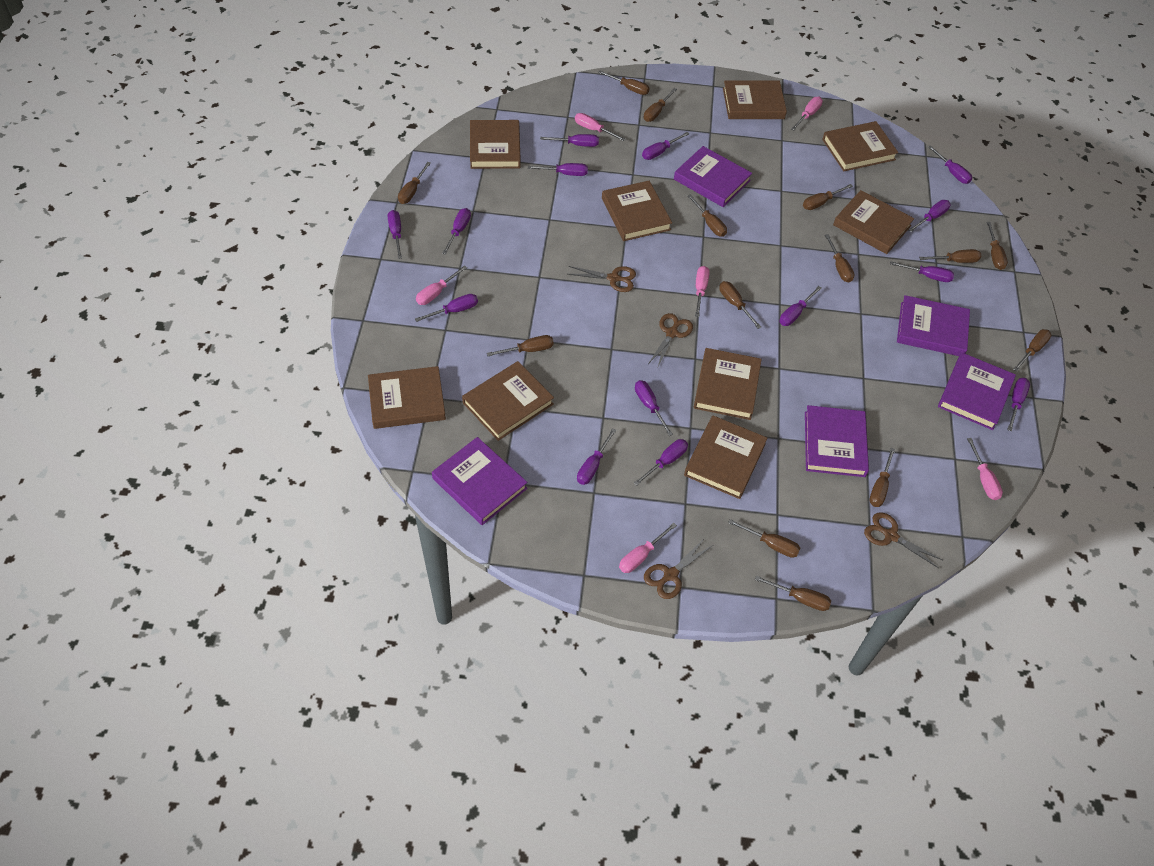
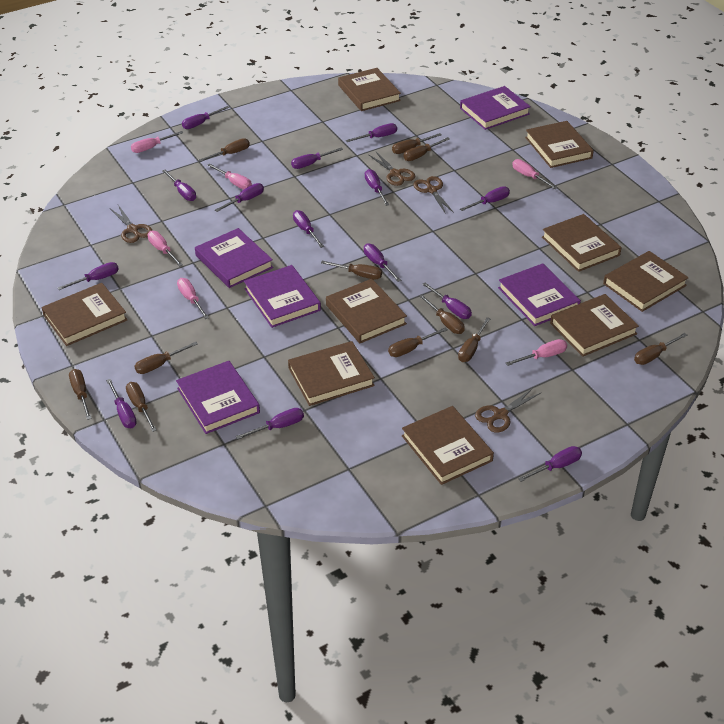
brown screwdriver: 14 -> 11

